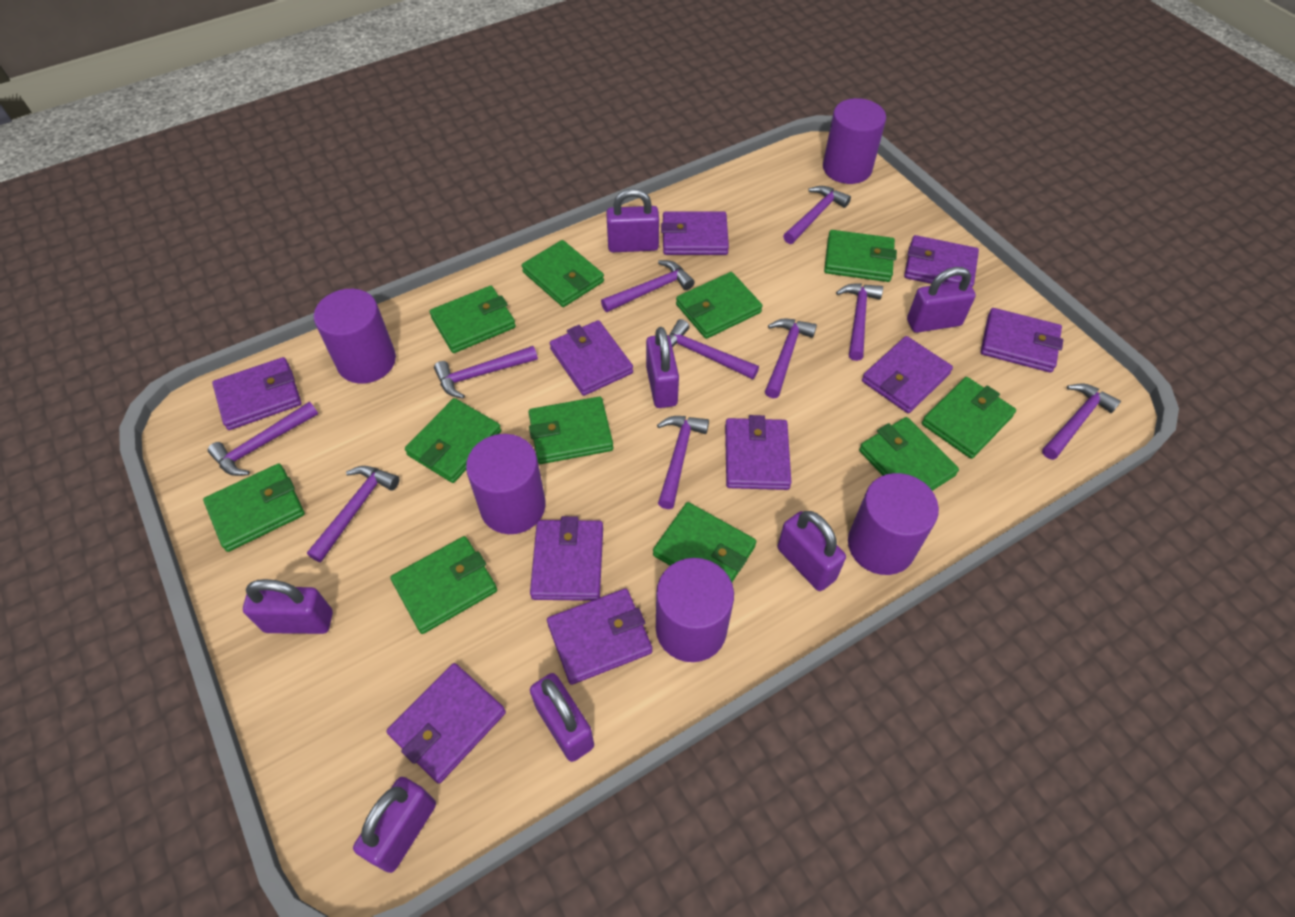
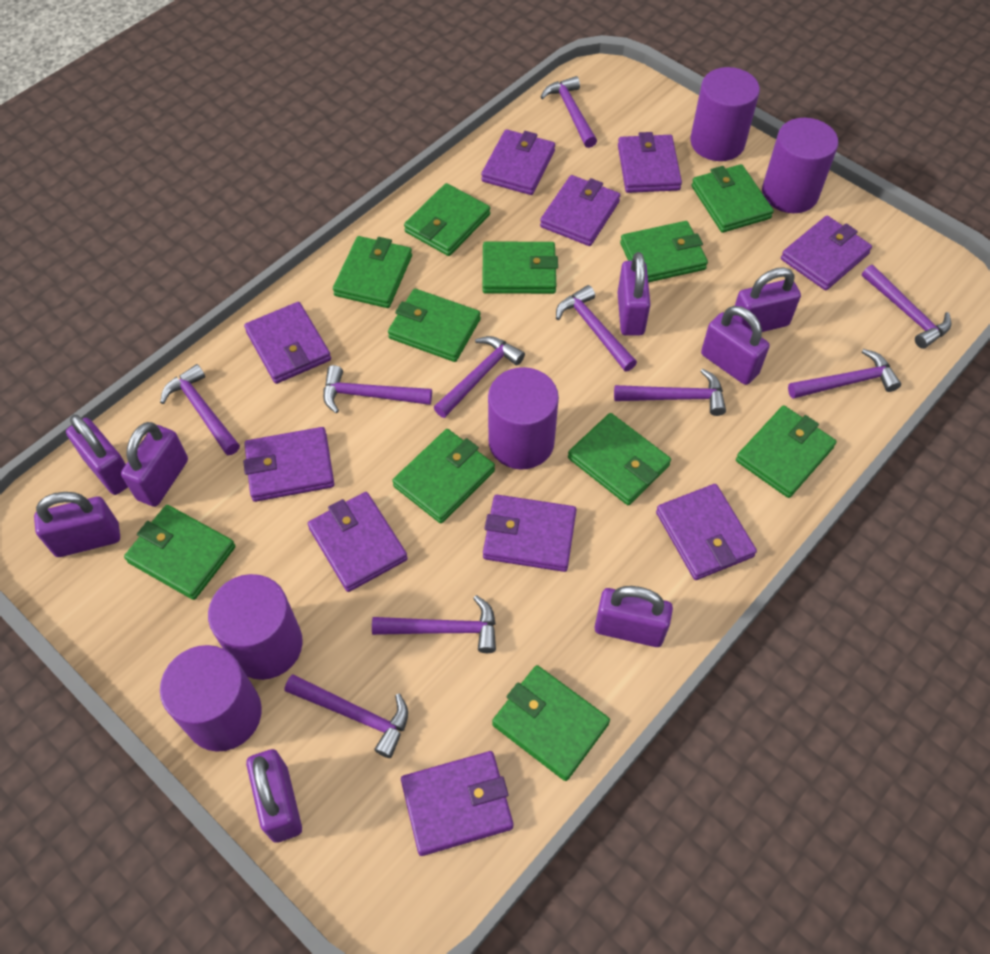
purple padlock: 7 -> 8

